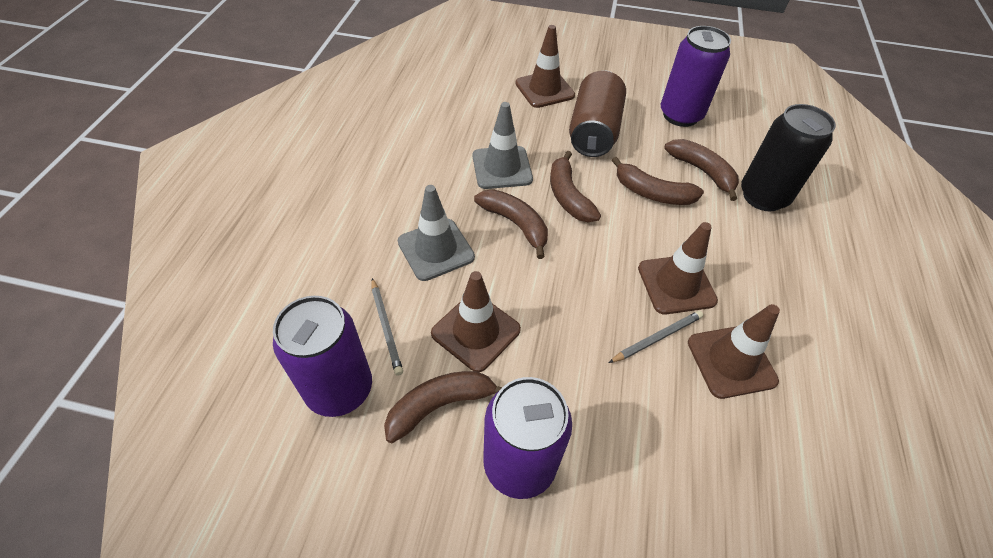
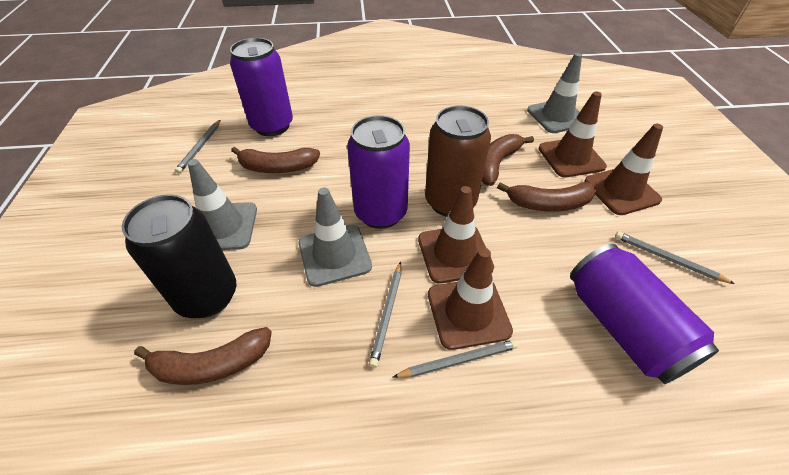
brown banana: 5 -> 4
grey pencil: 2 -> 4
grey traffic cone: 2 -> 3

